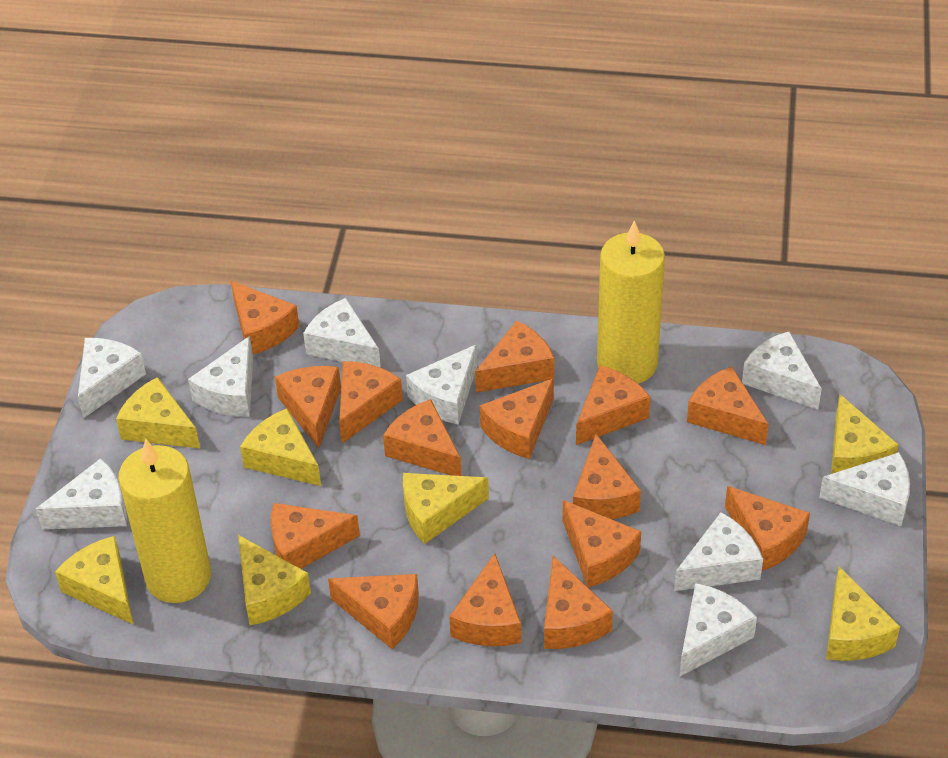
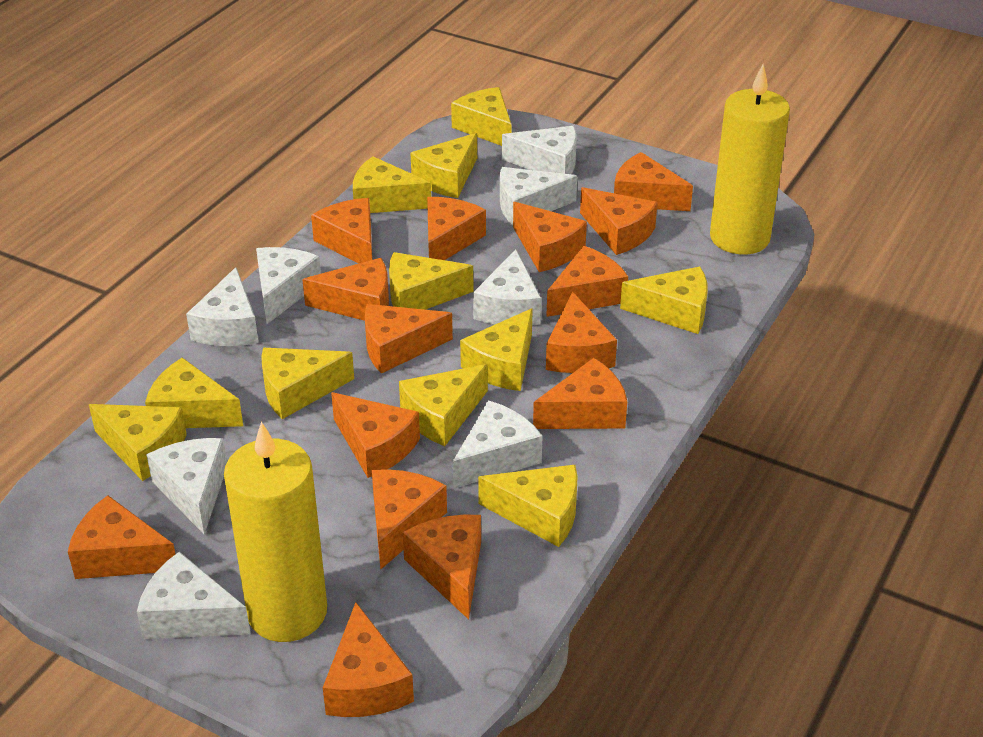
white cheese: 9 -> 8
yellow cheese: 7 -> 11

